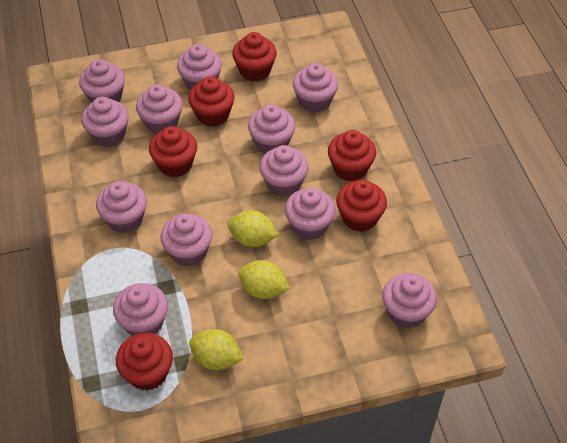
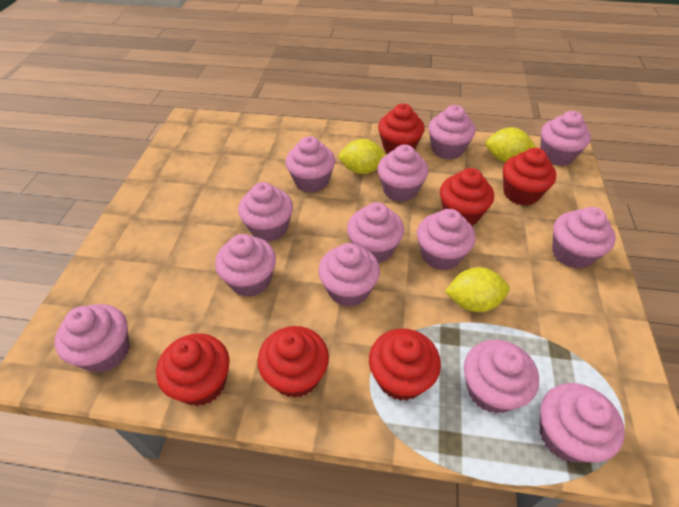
pink cupcake: 12 -> 13

